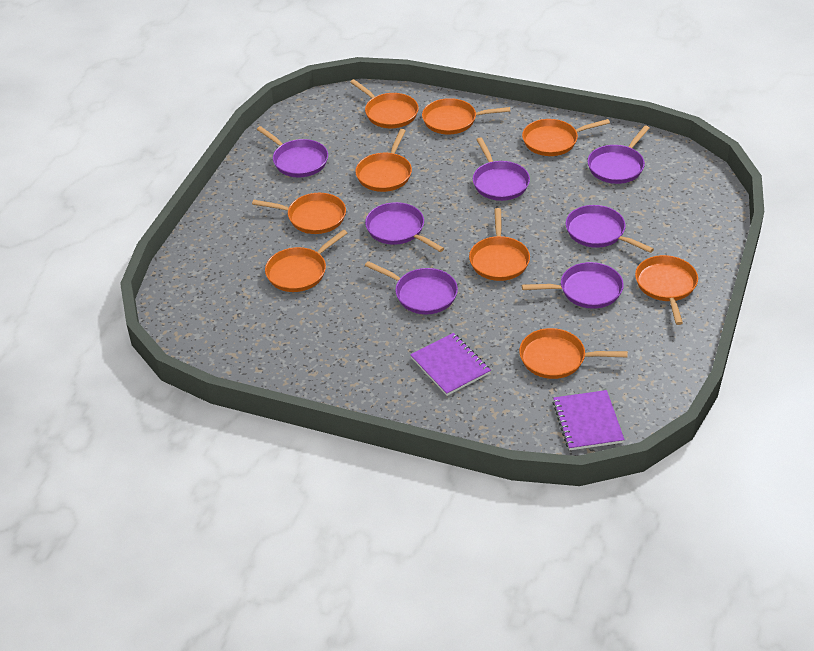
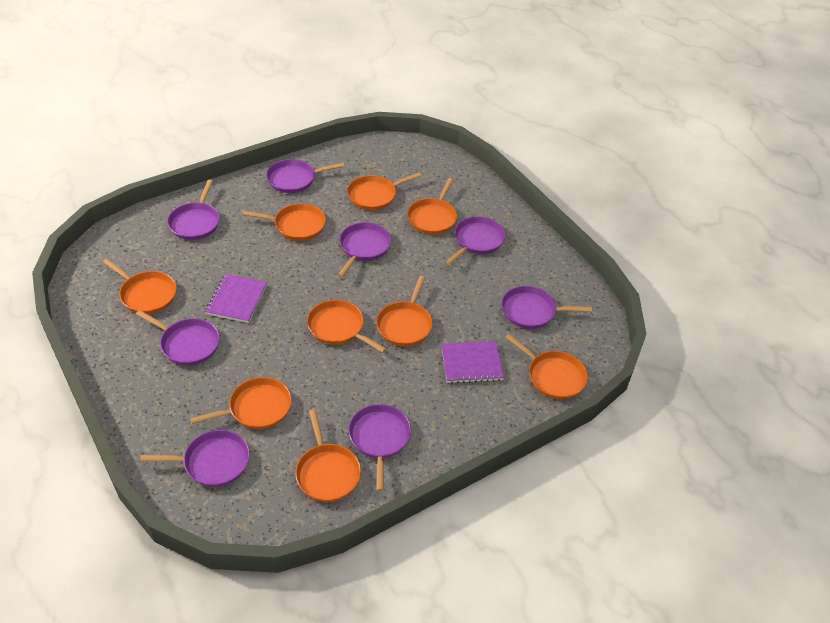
purple pan: 7 -> 8

